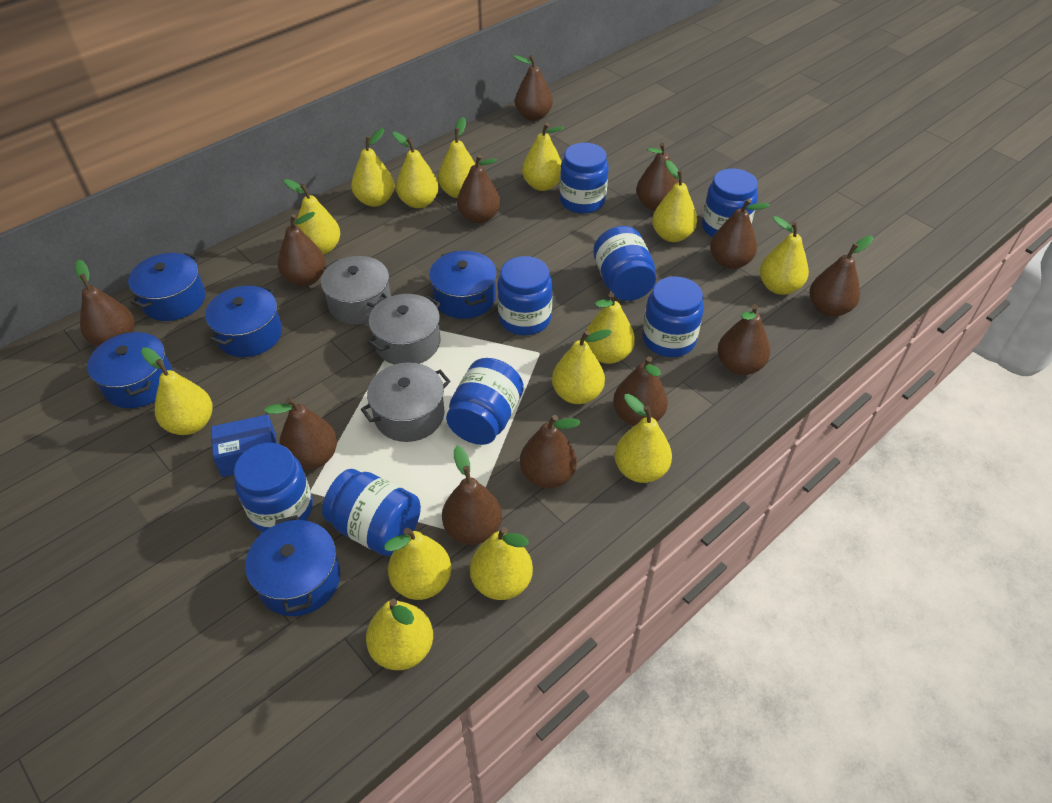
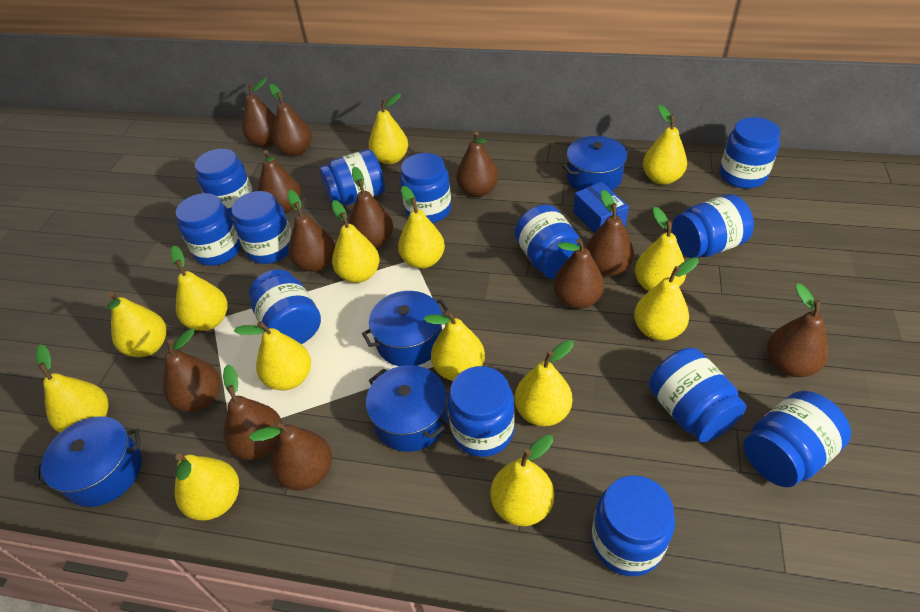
blue jar: 8 -> 13
blue pot: 5 -> 4
grey pot: 3 -> 0

